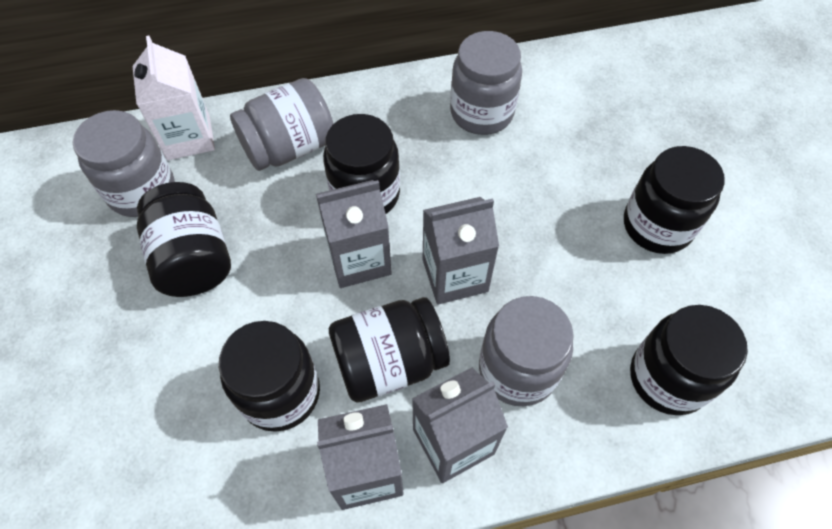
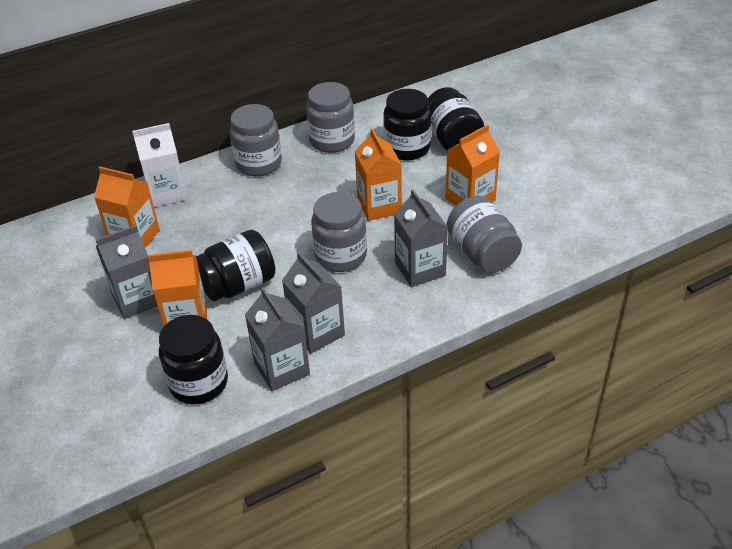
black jar: 6 -> 4
orange carton: 0 -> 4

